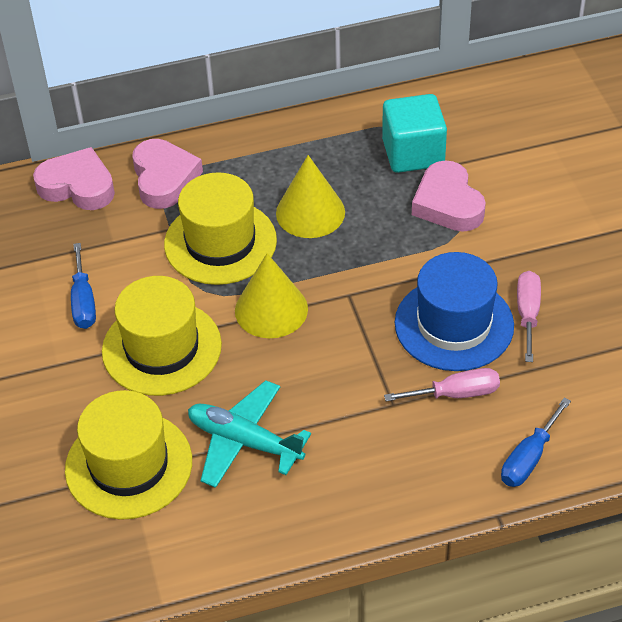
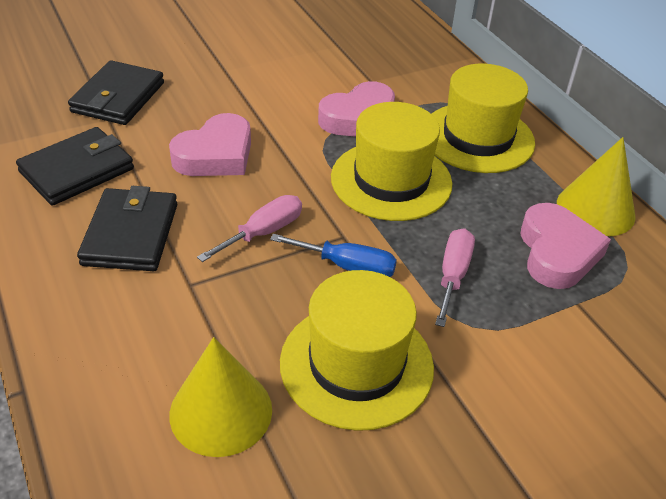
black wallet: 0 -> 3
blue hat: 1 -> 0
blue screwdriver: 2 -> 1
turquoise cube: 1 -> 0
turquoise plane: 1 -> 0

